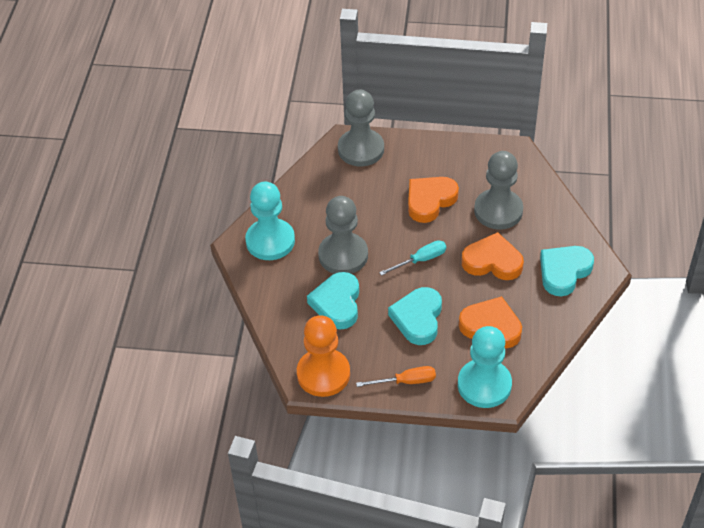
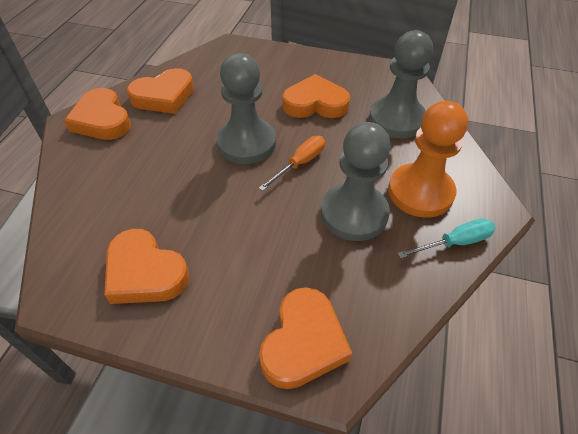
orange heart: 3 -> 5
turquoise heart: 3 -> 0
turquoise pawn: 2 -> 0

